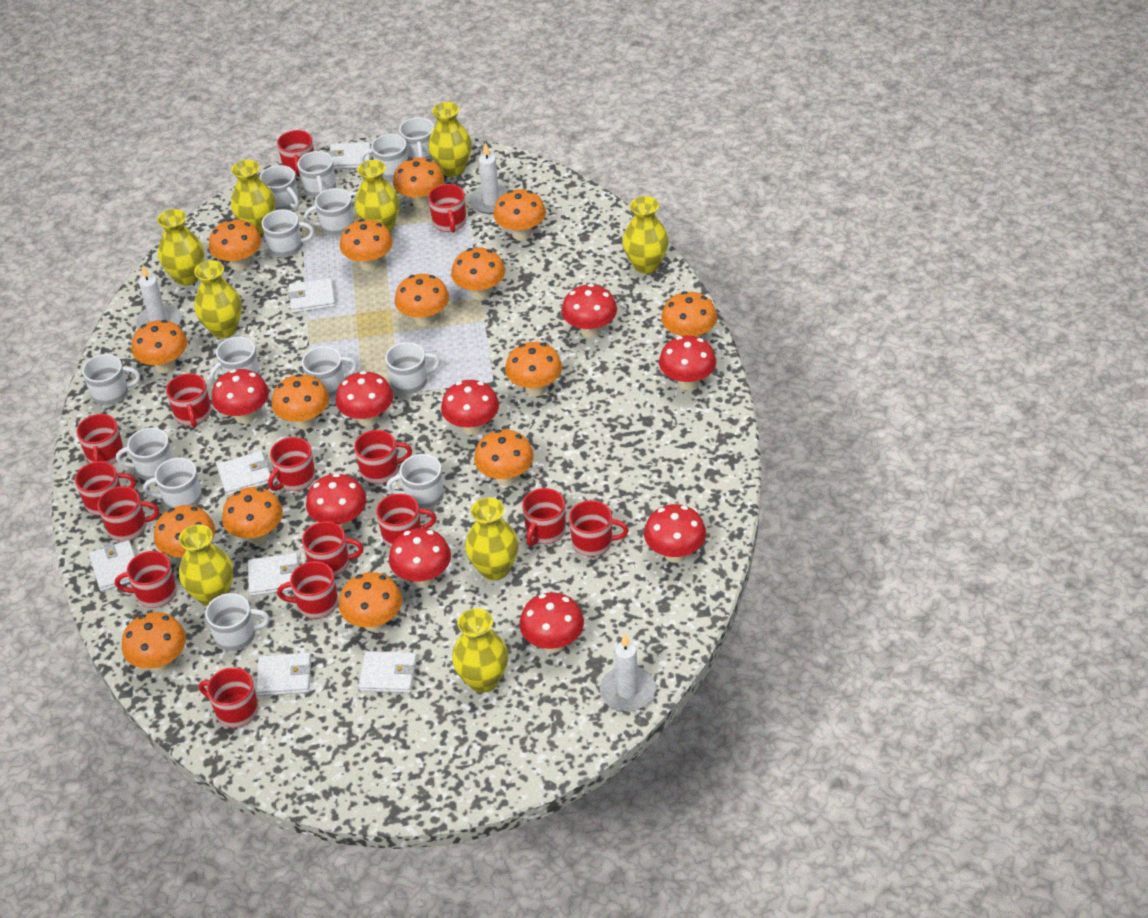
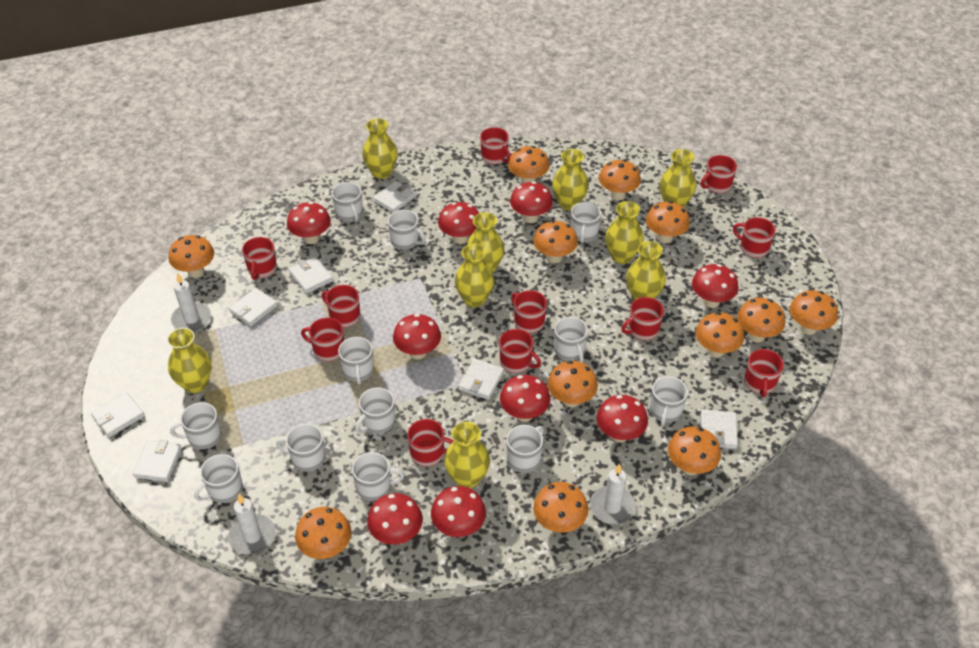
orange mushroom: 15 -> 12
red mug: 15 -> 11
white mug: 14 -> 12

